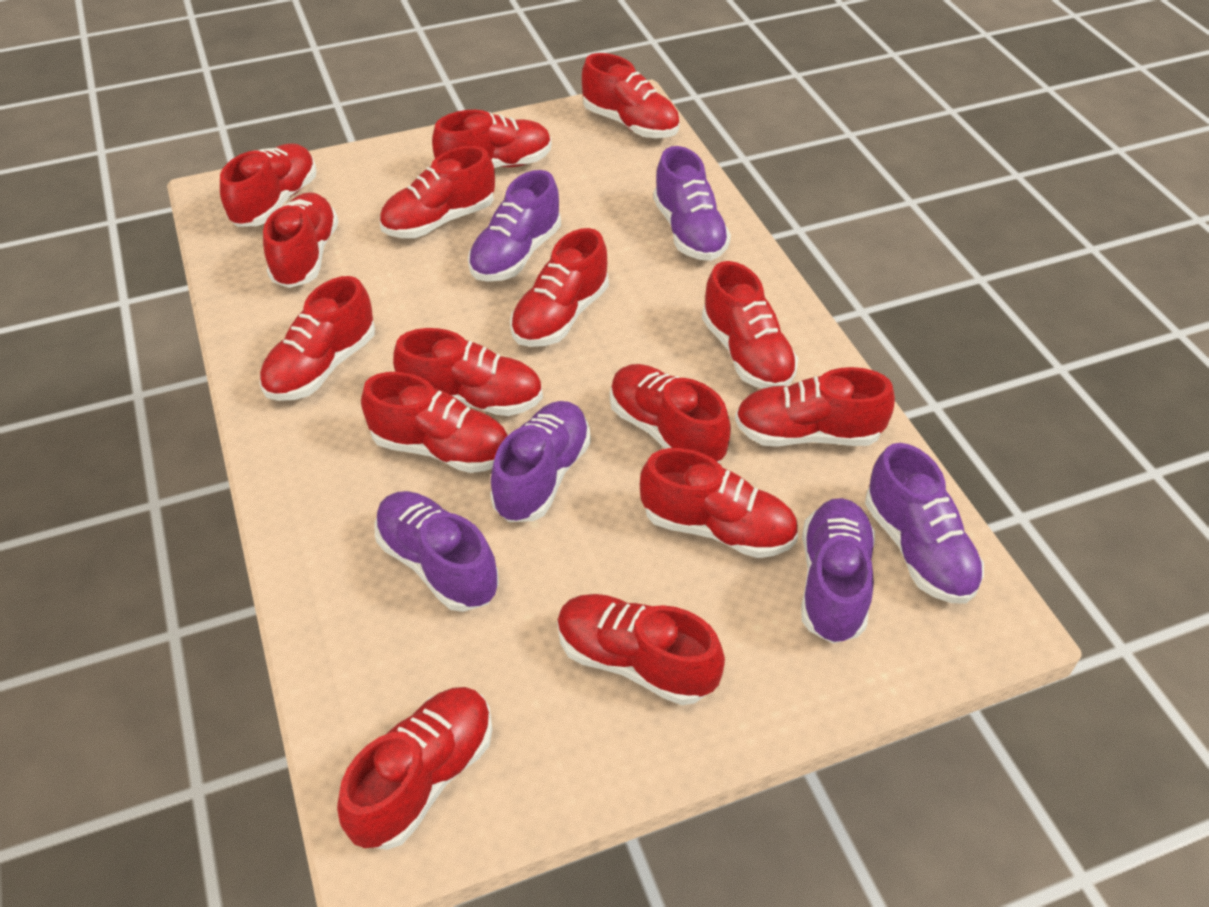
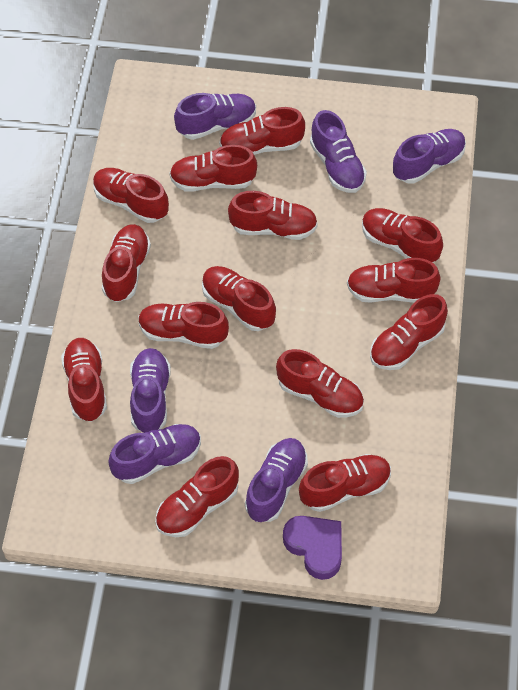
purple heart: 0 -> 1
red shoe: 15 -> 14

